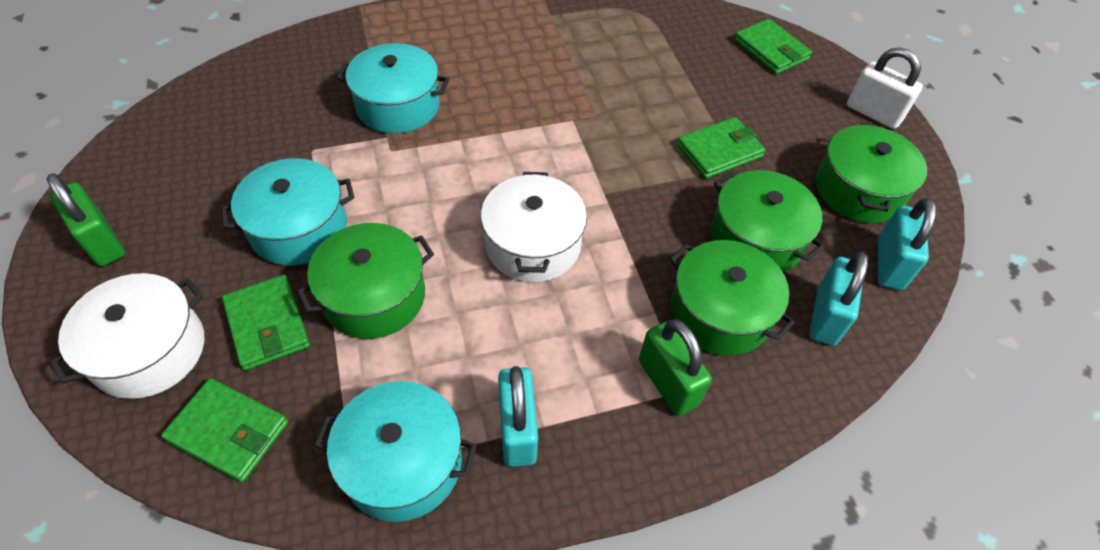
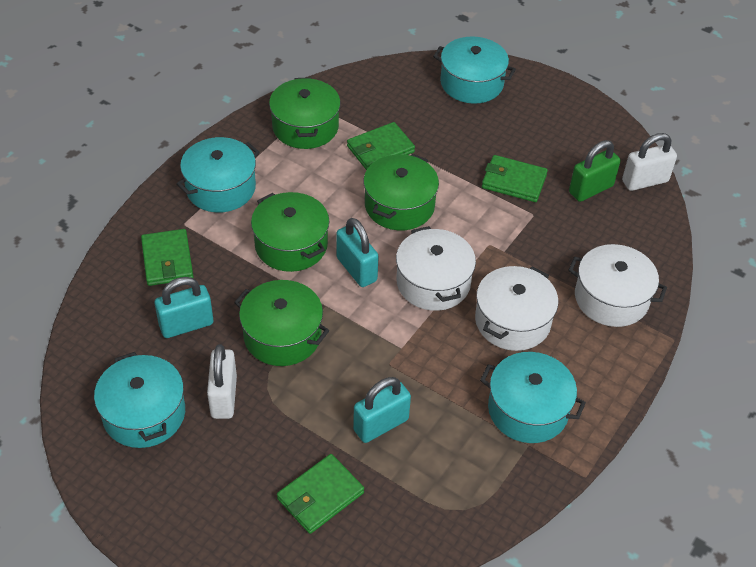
green padlock: 2 -> 1
turquoise pot: 3 -> 4
white padlock: 1 -> 2
white pot: 2 -> 3

